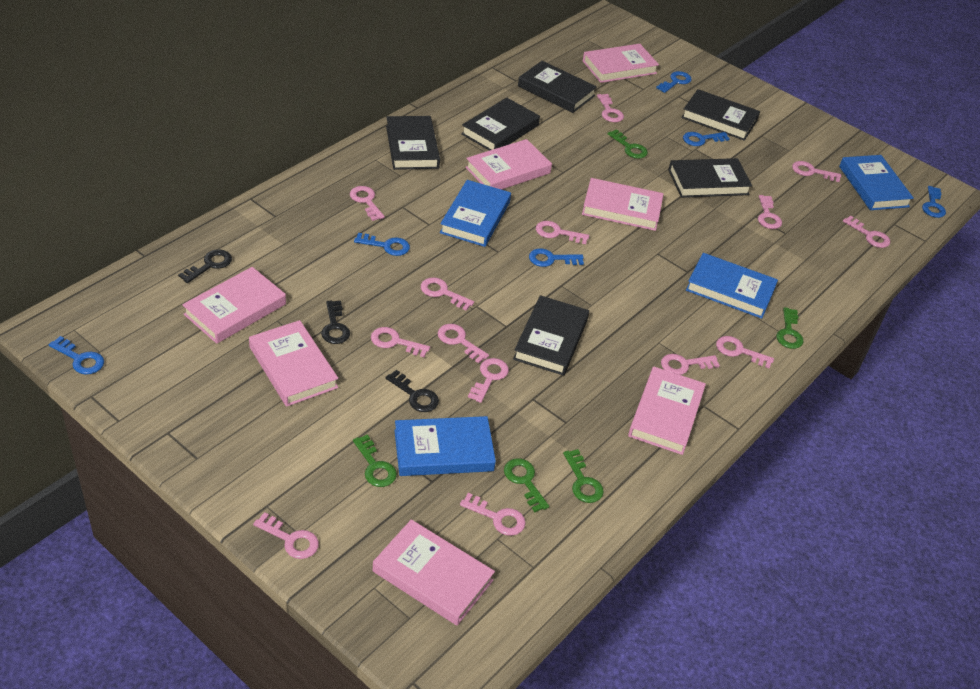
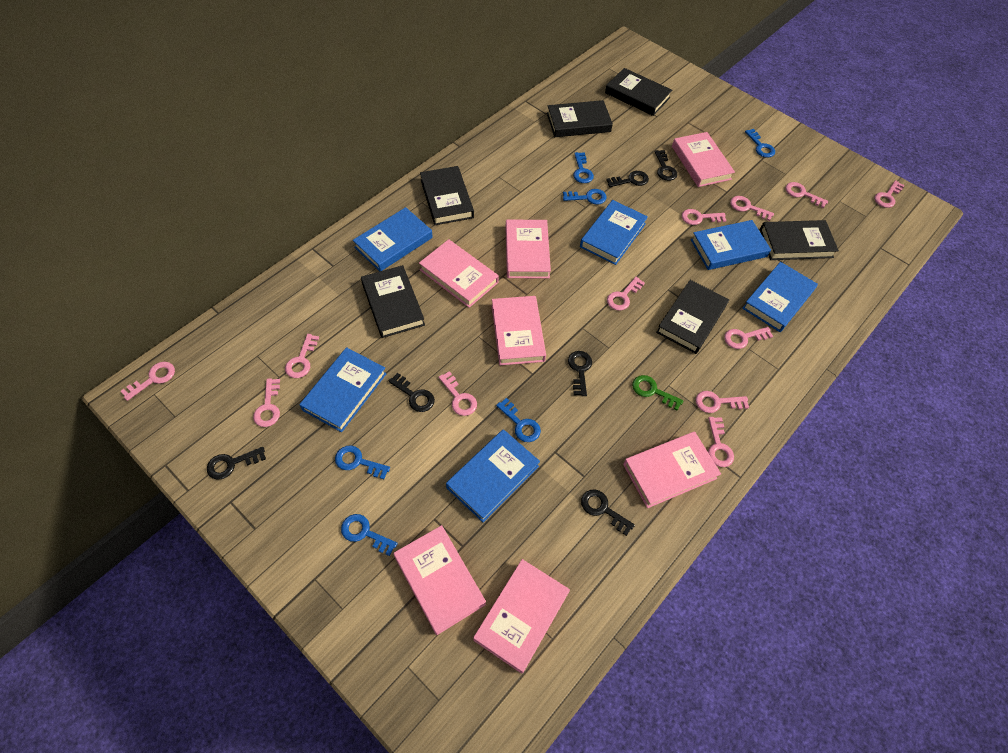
black key: 3 -> 6
blue book: 4 -> 6
green key: 5 -> 1
pink key: 14 -> 12

